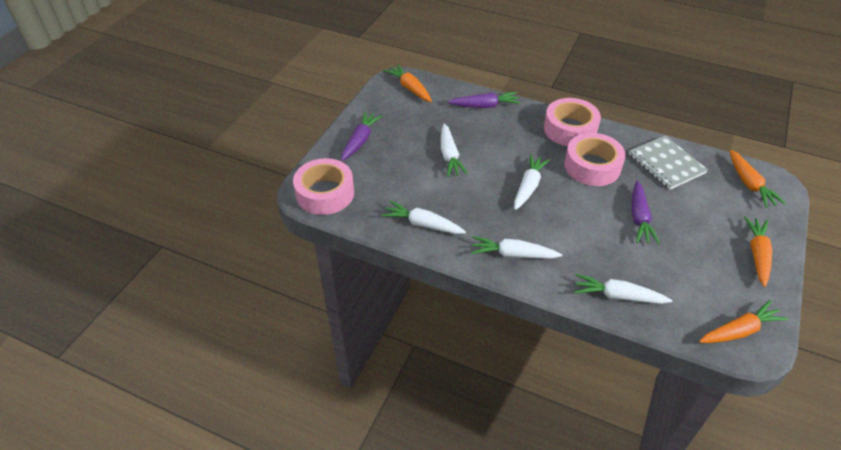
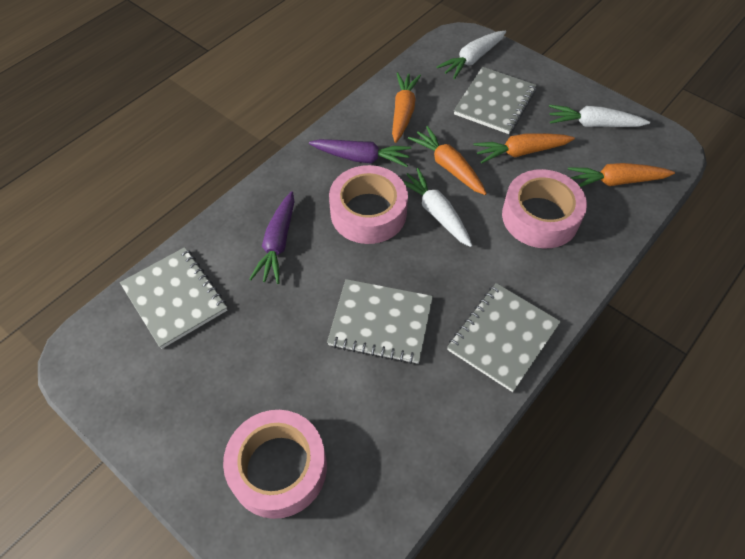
grey notebook: 1 -> 4
purple carrot: 3 -> 2
white carrot: 5 -> 3

